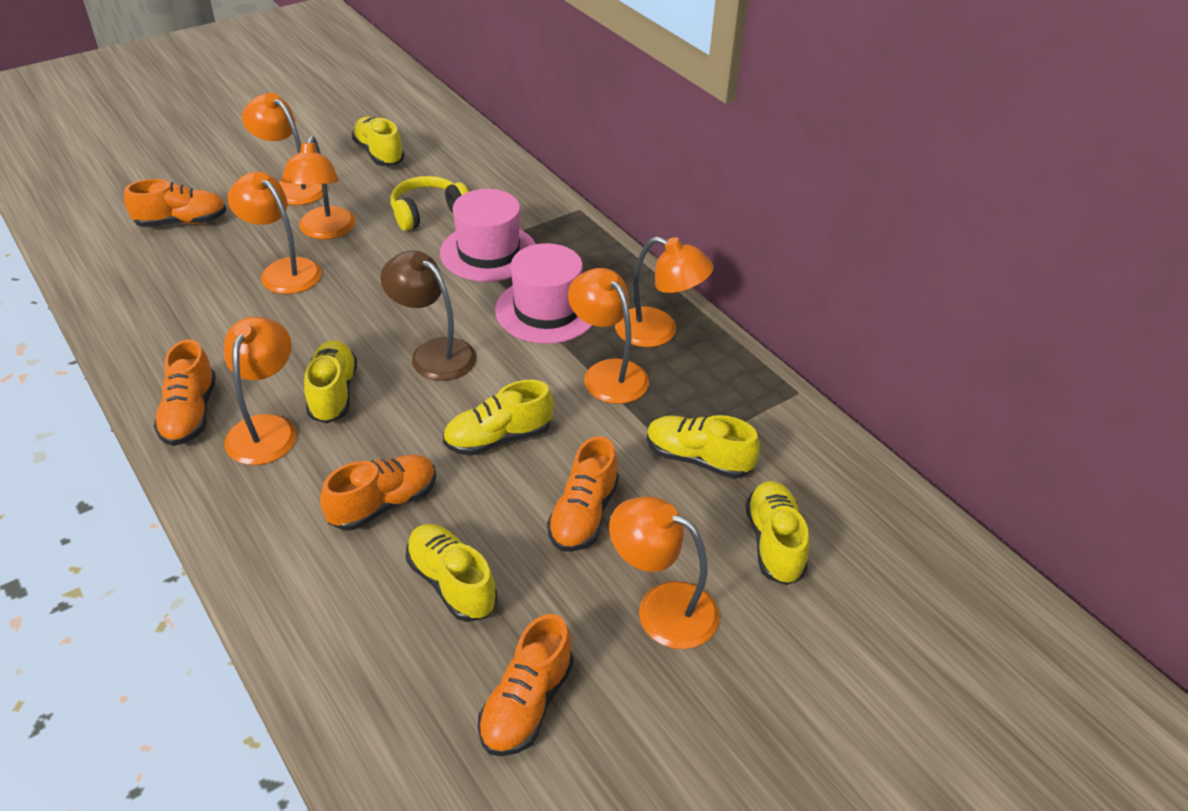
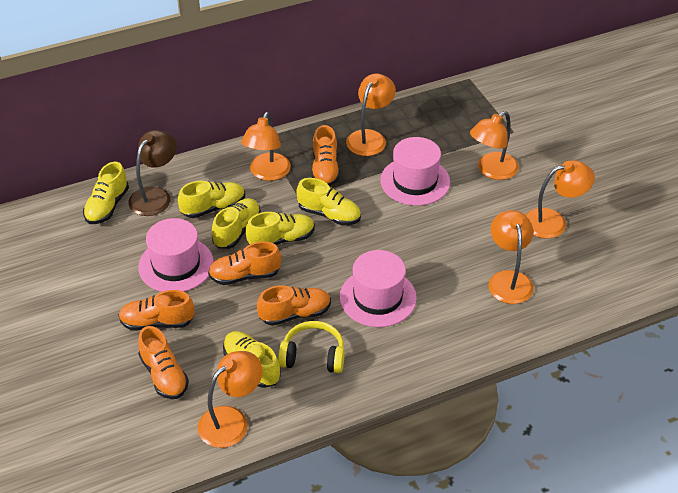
orange lamp: 7 -> 6
pink hat: 2 -> 3

